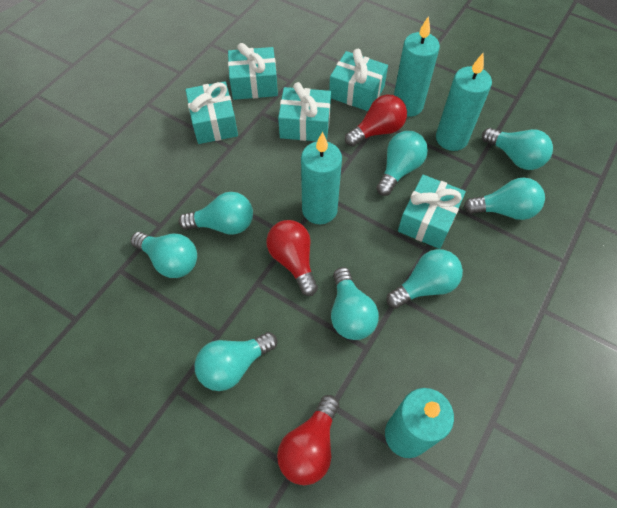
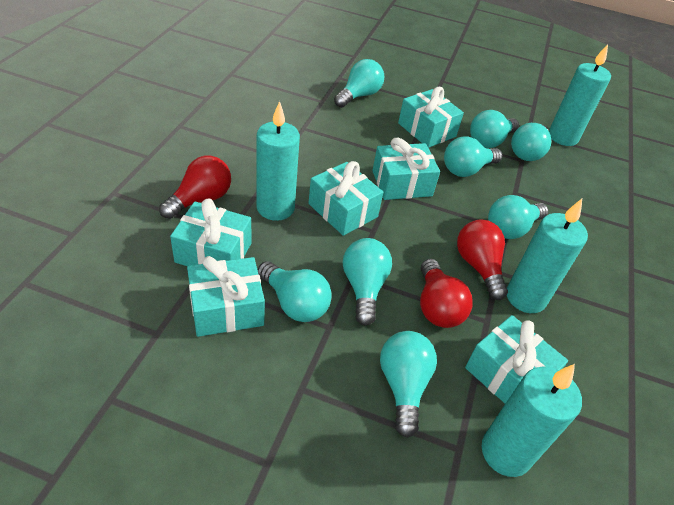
turquoise gift: 5 -> 6

